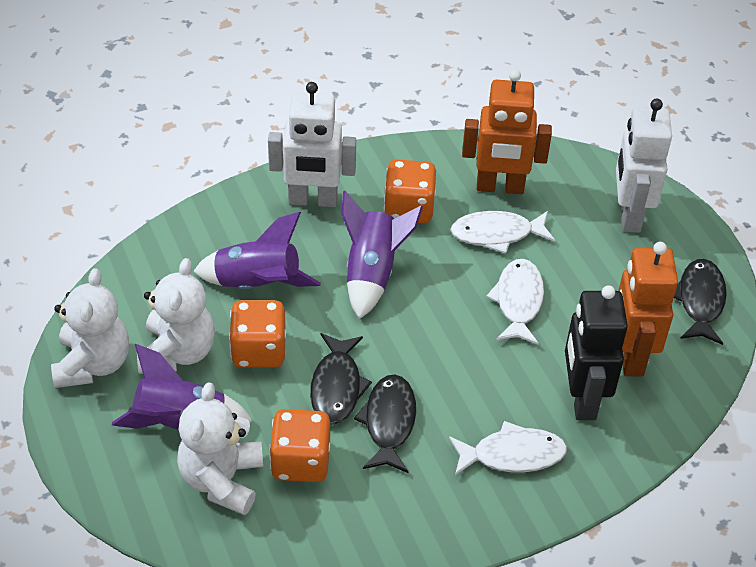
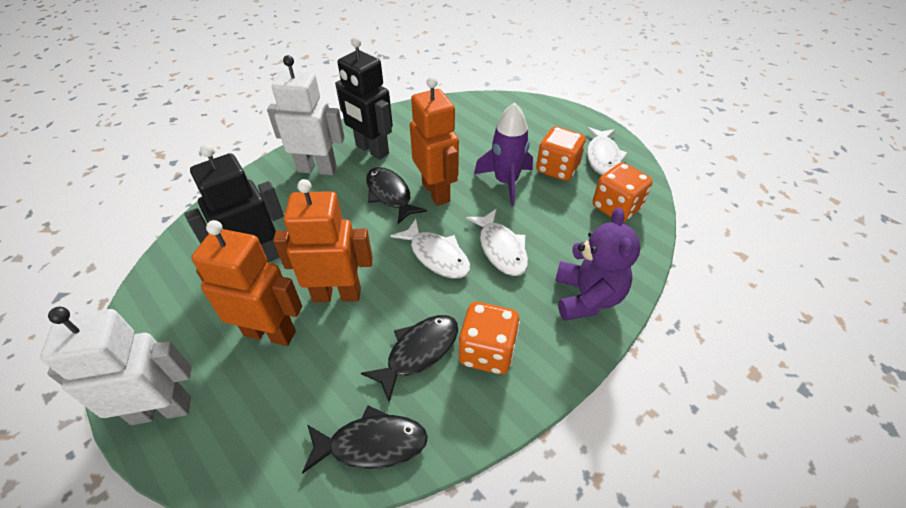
black robot: 1 -> 2
orange robot: 2 -> 3
purple rocket: 3 -> 1
purple teddy bear: 0 -> 1
white teddy bear: 3 -> 0

